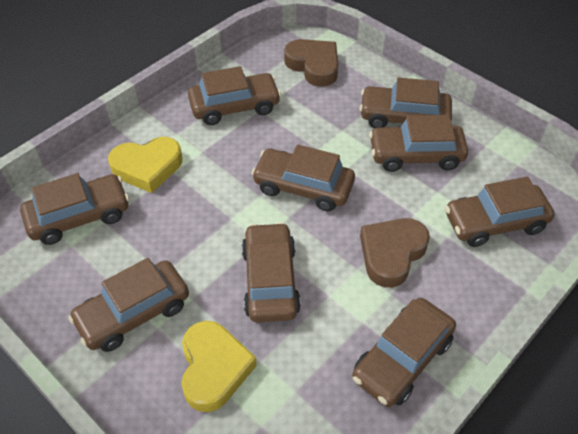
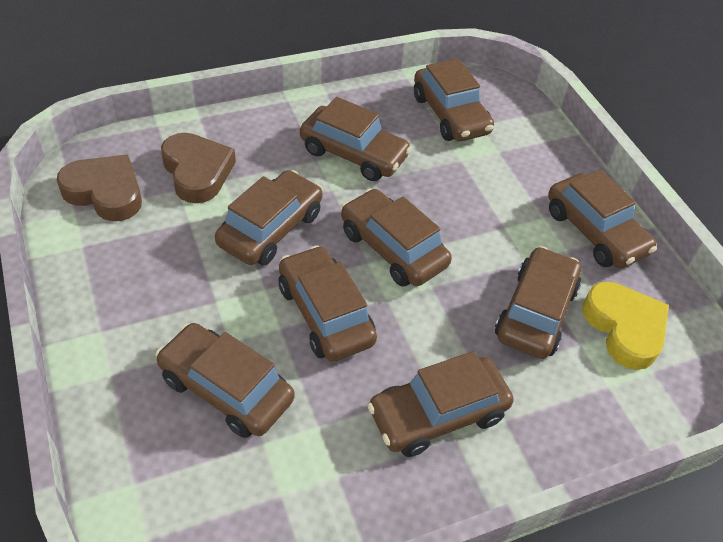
yellow heart: 2 -> 1

